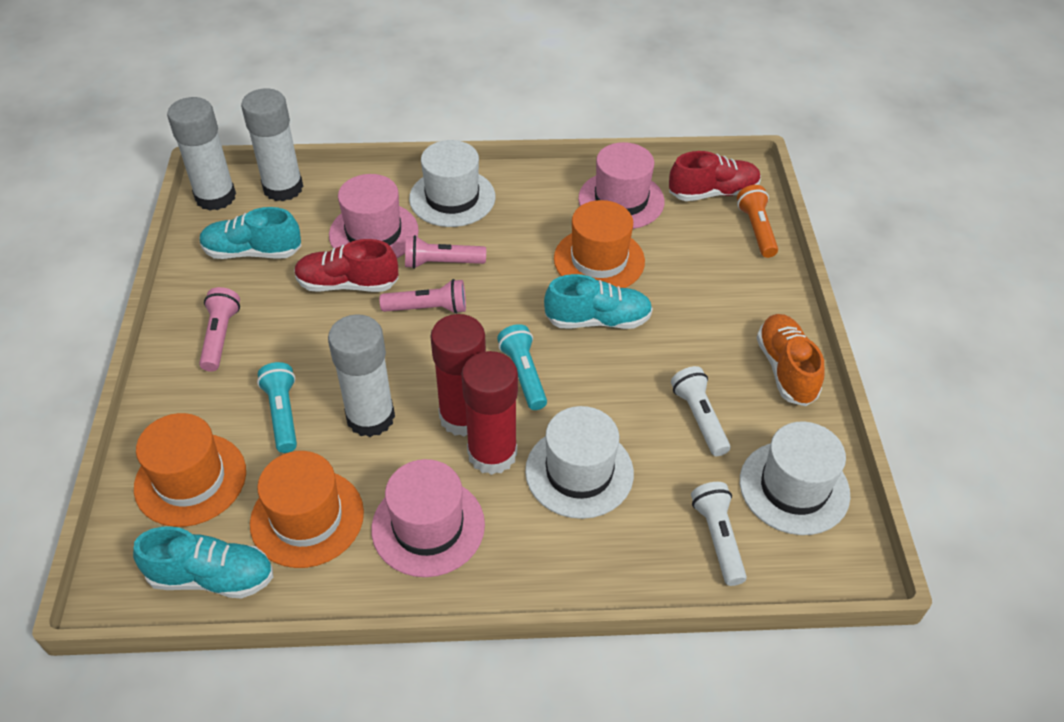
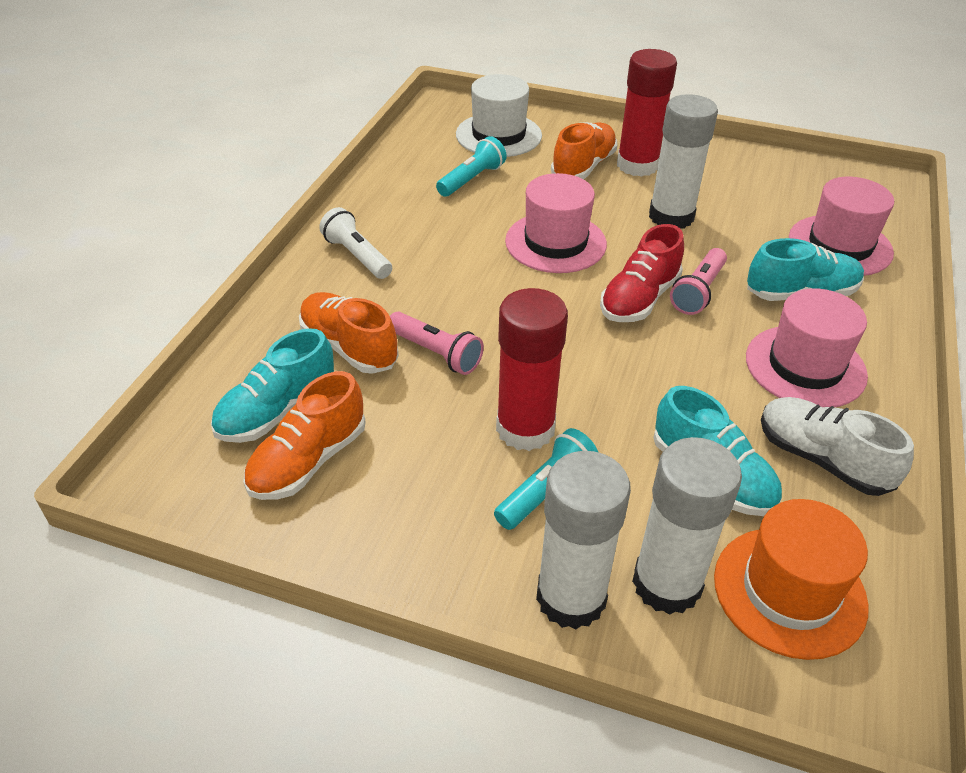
orange flashlight: 1 -> 0
orange hat: 3 -> 1
orange shoe: 1 -> 3
pink flashlight: 3 -> 2
red shoe: 2 -> 1
white flashlight: 2 -> 1
white hat: 3 -> 1
white shoe: 0 -> 1

